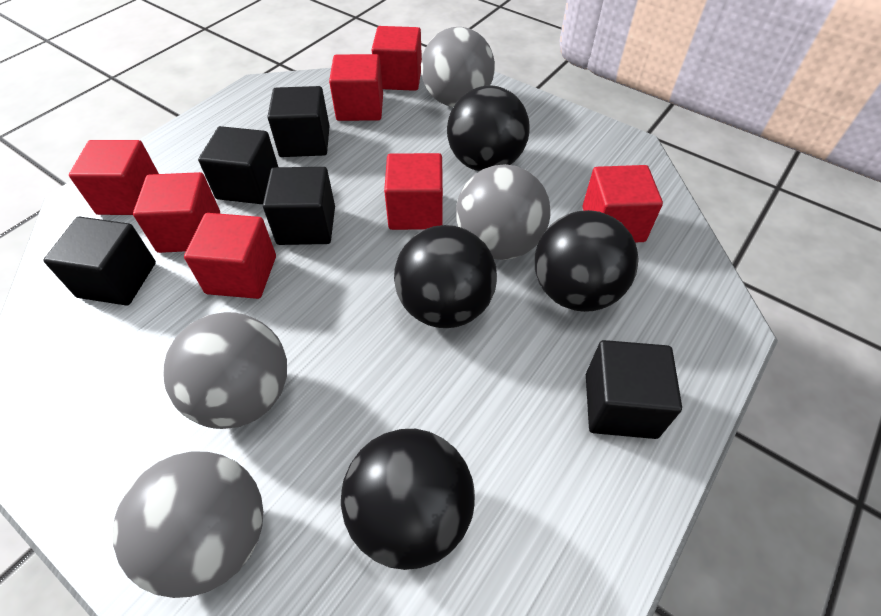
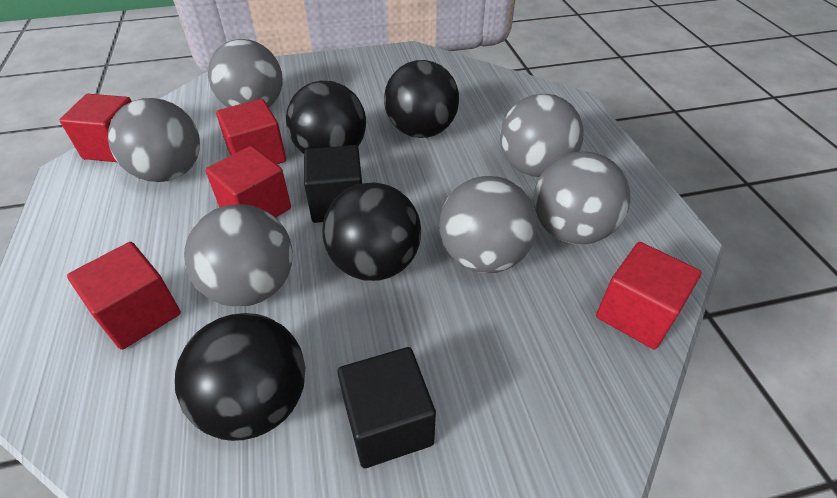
black cube: 5 -> 2
grey ball: 4 -> 6
red cube: 7 -> 5

